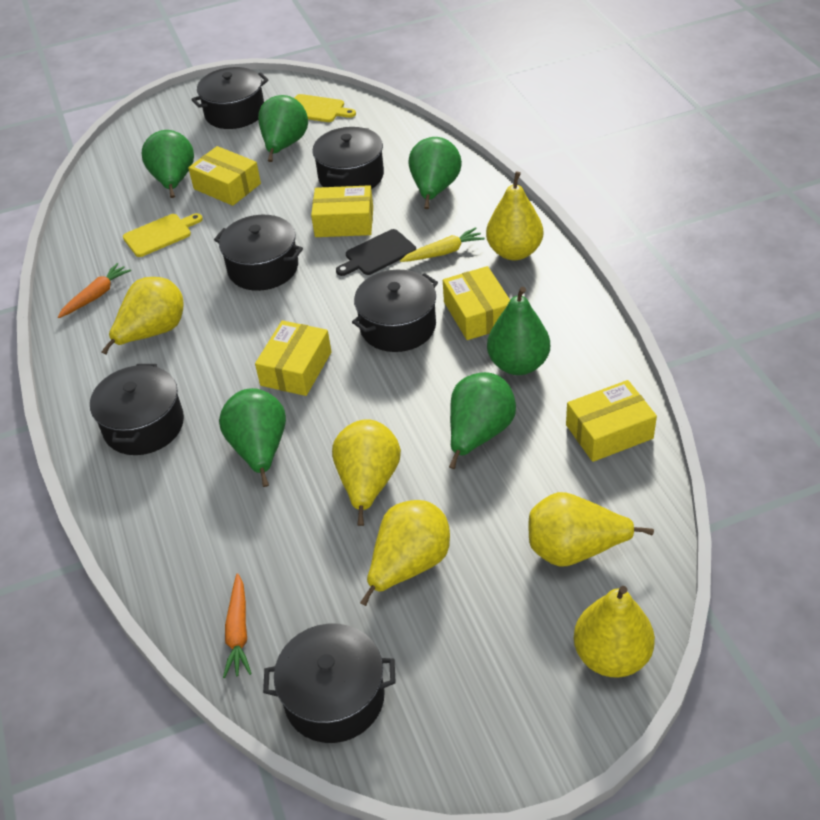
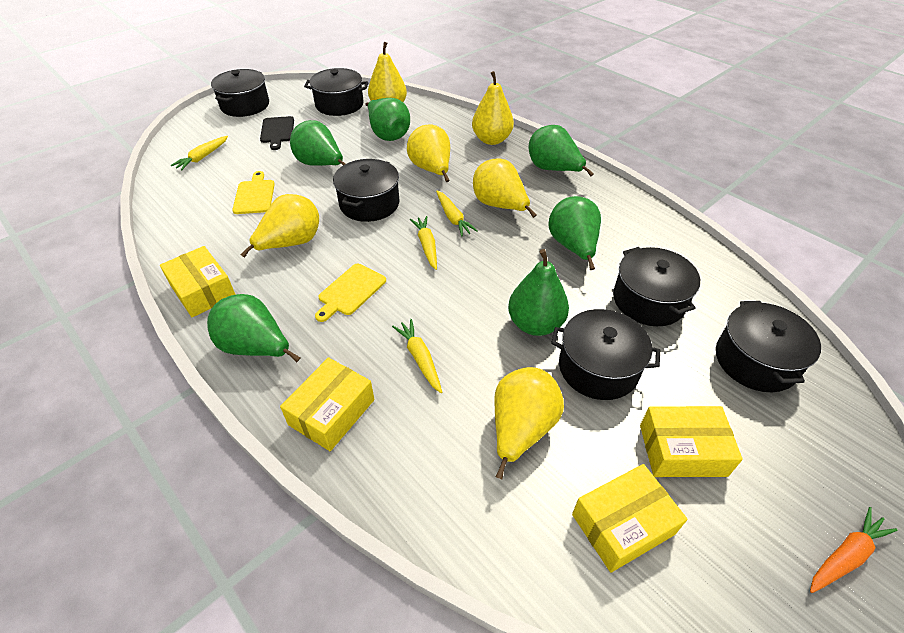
orange carrot: 2 -> 1
yellow box: 5 -> 4
yellow carrot: 1 -> 4

